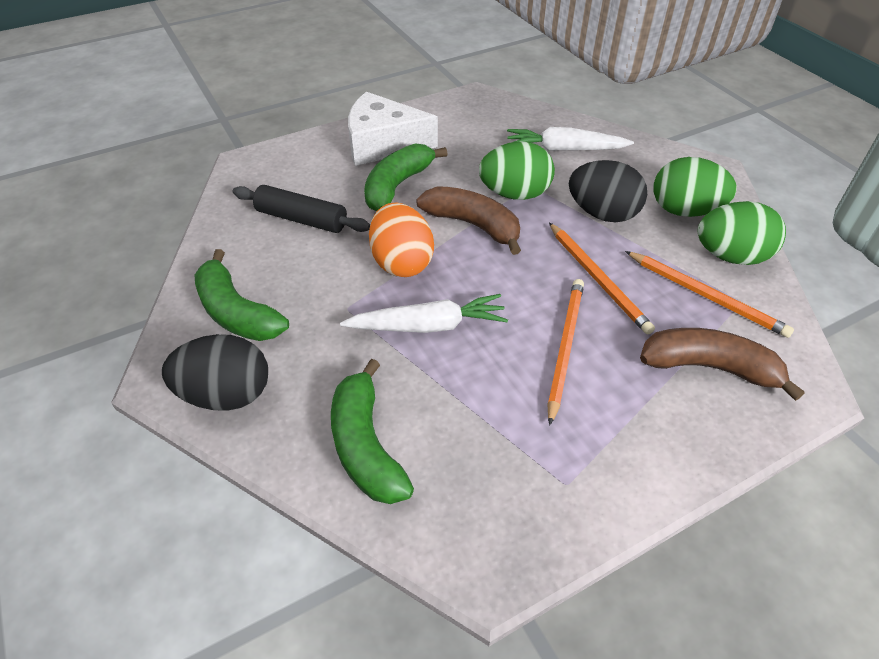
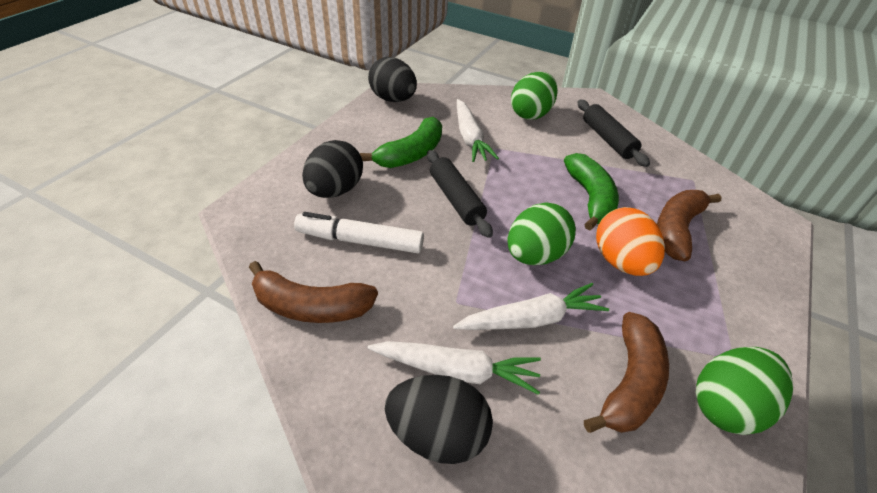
black egg: 2 -> 3
black rolling pin: 1 -> 2
brown banana: 2 -> 3
green banana: 3 -> 2
orange pencil: 3 -> 0
white carrot: 2 -> 3
white cheese: 1 -> 0
white marker: 0 -> 1

